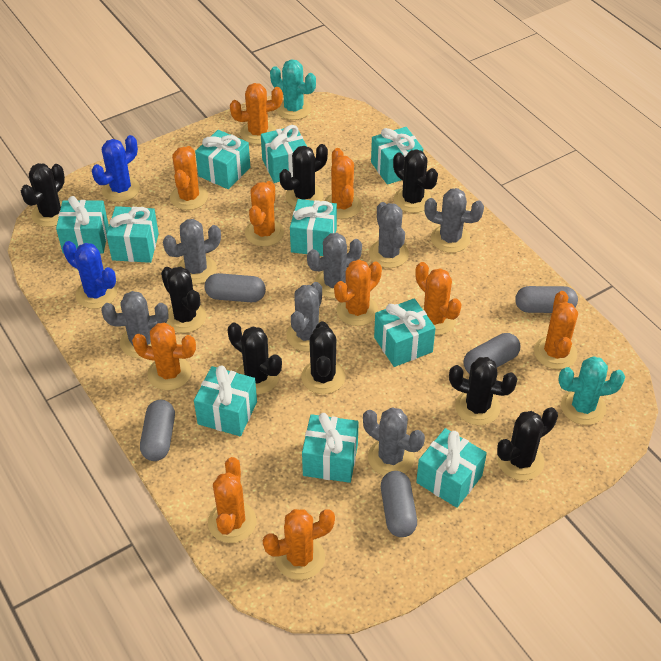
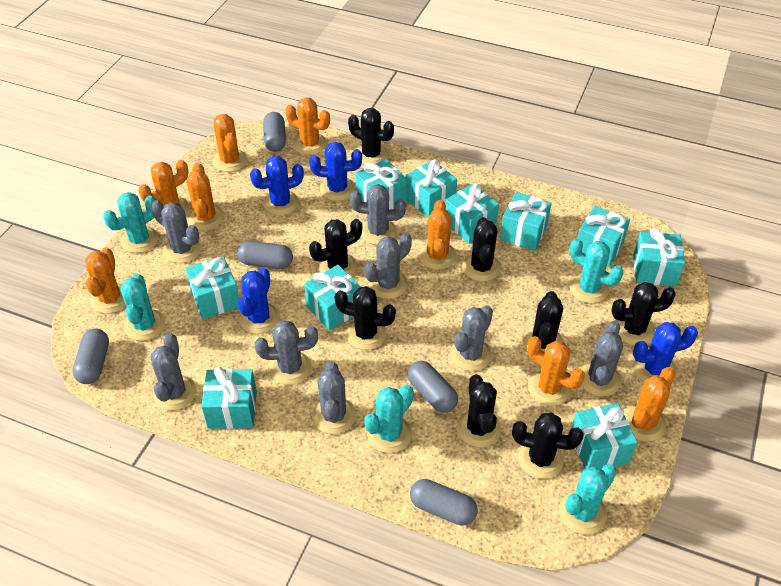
blue cactus: 2 -> 4
grey cactus: 7 -> 8
orange cactus: 10 -> 8
turquoise cactus: 2 -> 5

